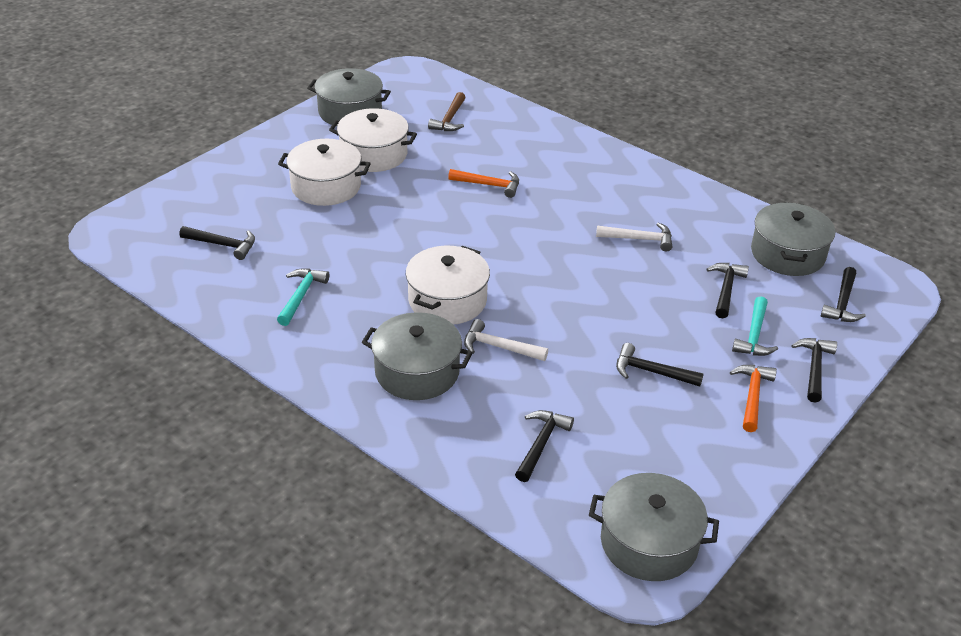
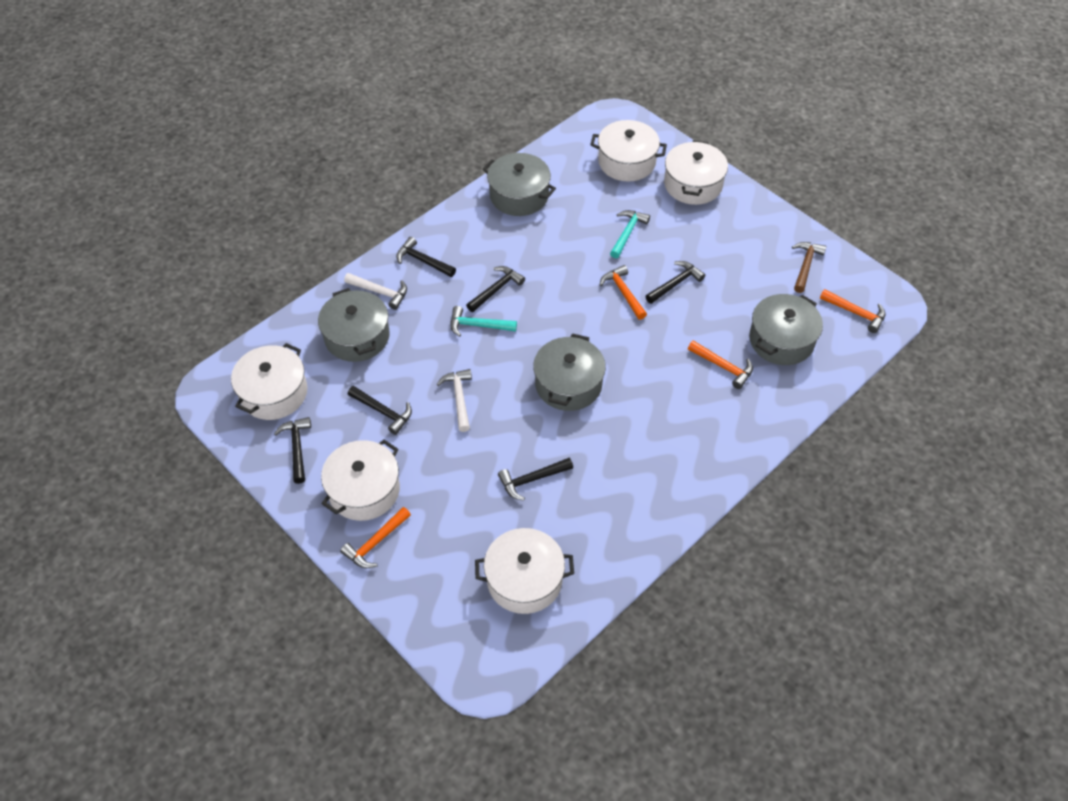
orange hammer: 2 -> 4
white pot: 3 -> 5

